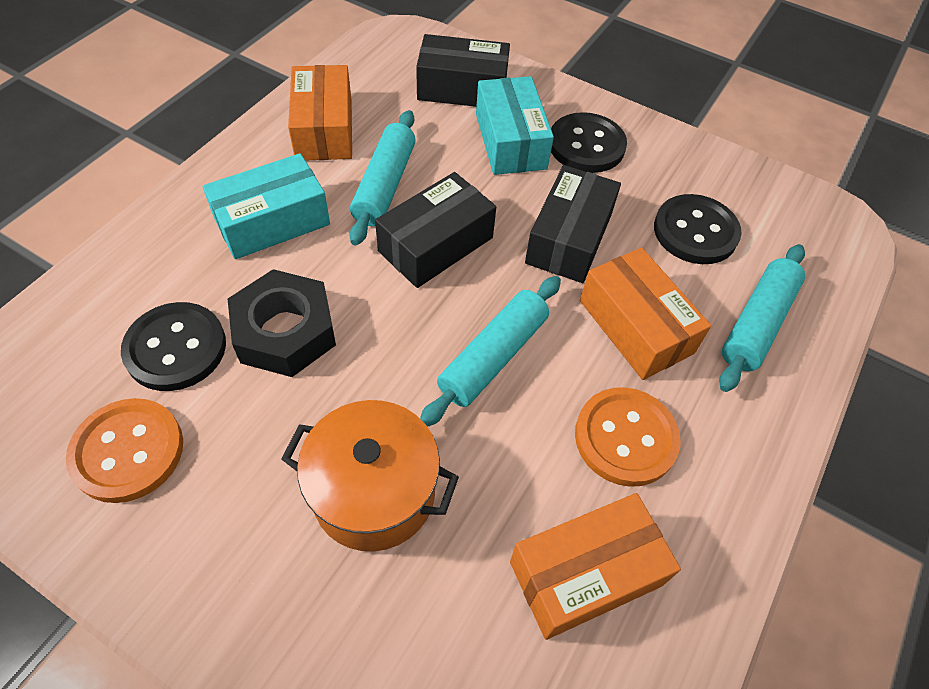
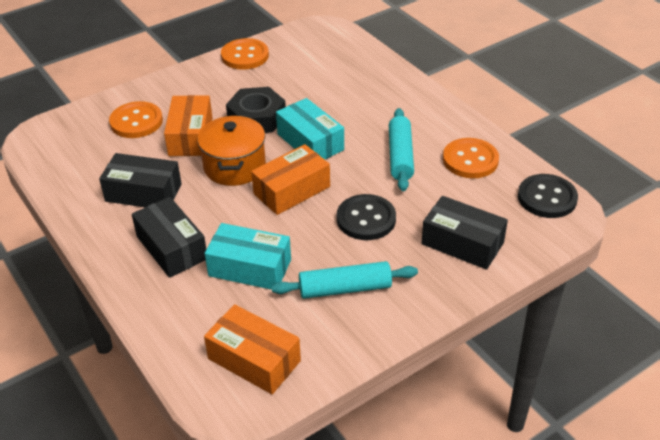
black button: 3 -> 2
orange button: 2 -> 3
turquoise rolling pin: 3 -> 2

